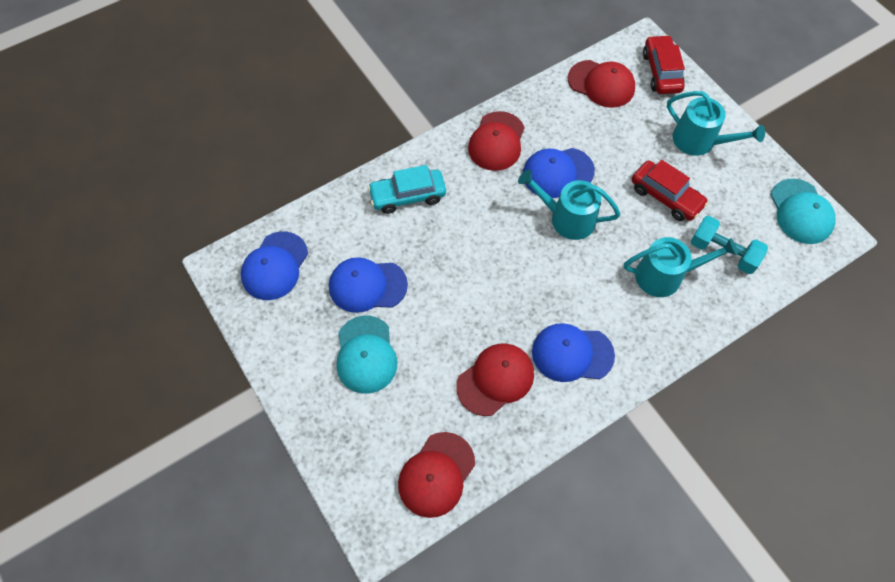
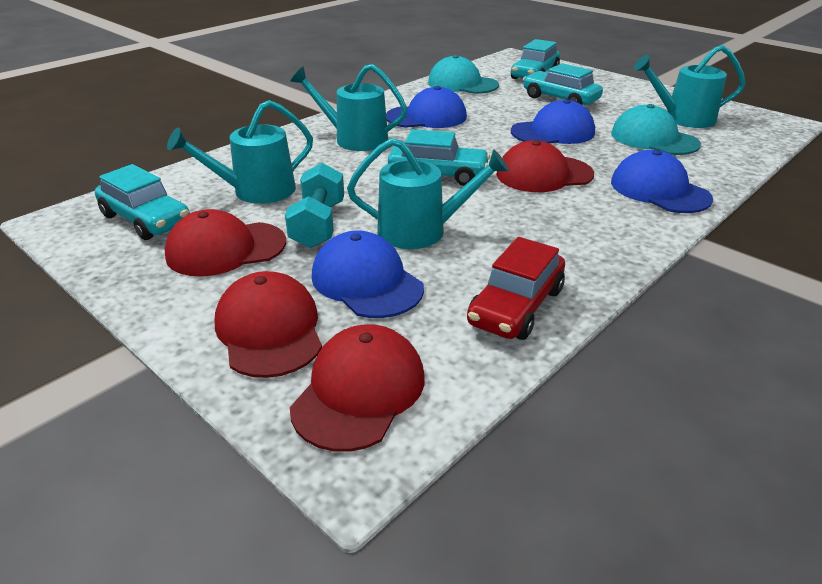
red car: 2 -> 1
turquoise car: 1 -> 4
turquoise watering can: 3 -> 4

